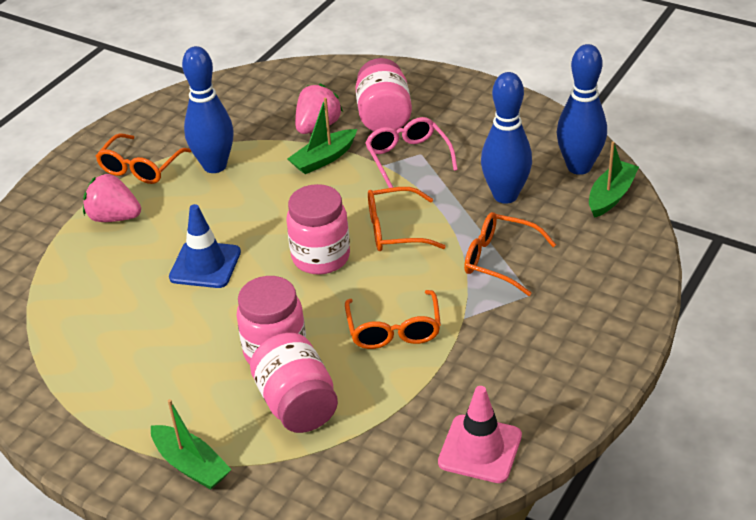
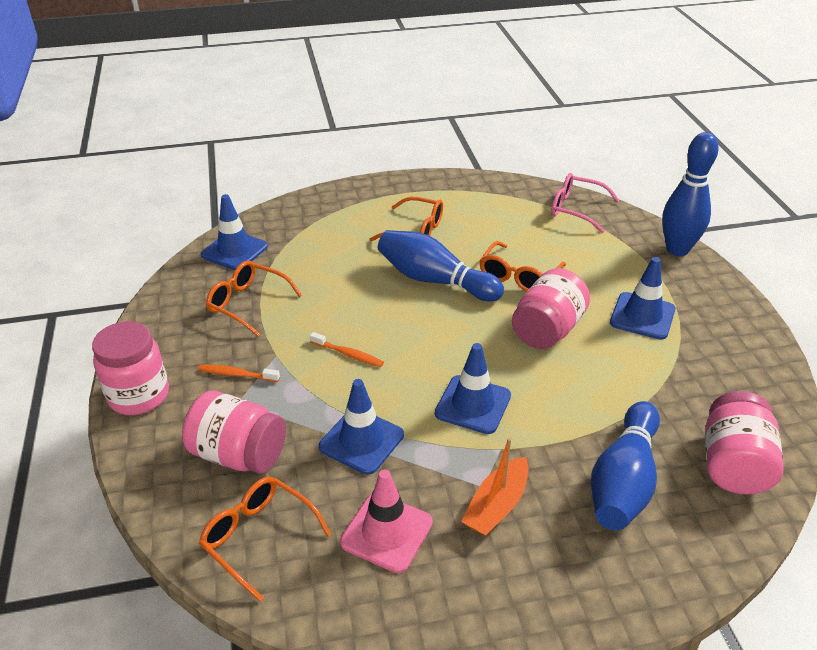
blue traffic cone: 1 -> 4
green boat: 3 -> 0
orange boat: 0 -> 1
orange toothbrush: 0 -> 2
pink strawberry: 2 -> 0

